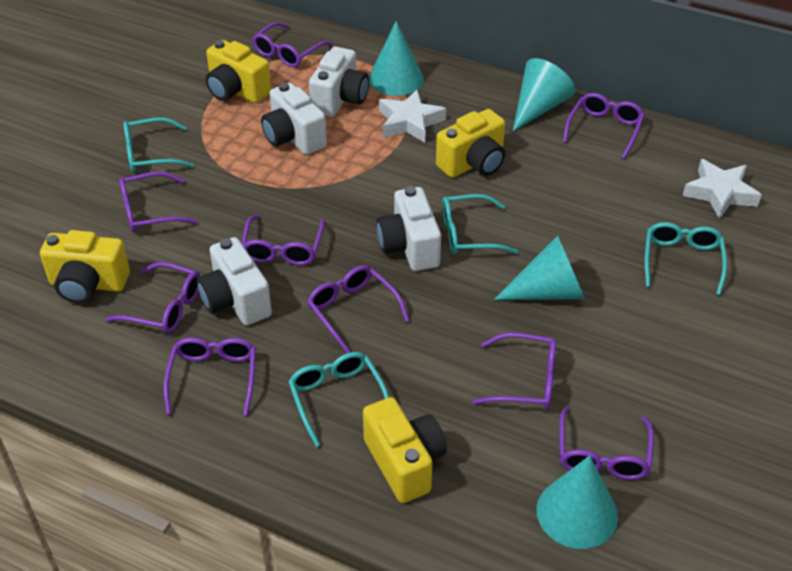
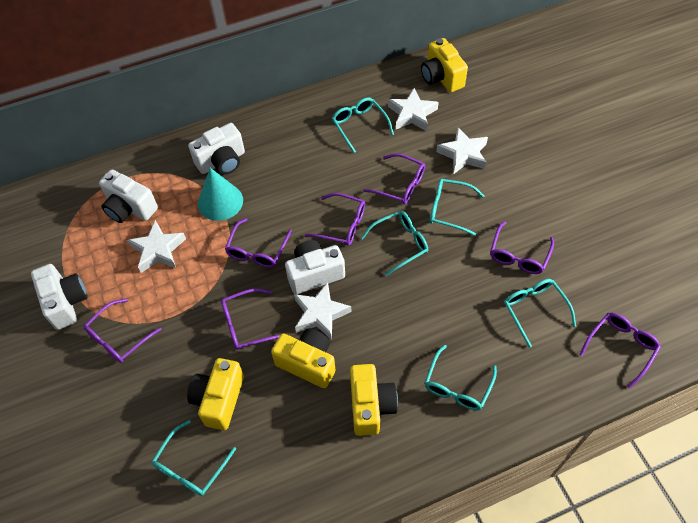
purple glasses: 9 -> 7
turquoise cone: 4 -> 1
turquoise glasses: 4 -> 6
white star: 2 -> 4

